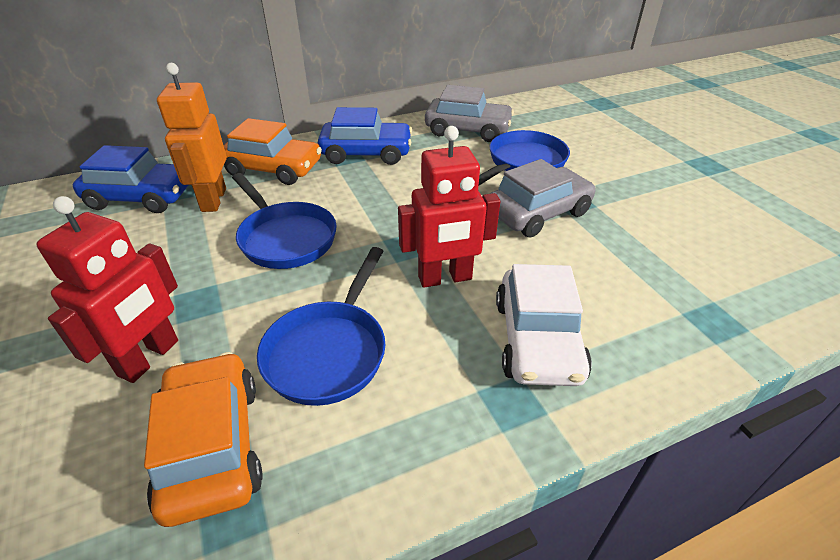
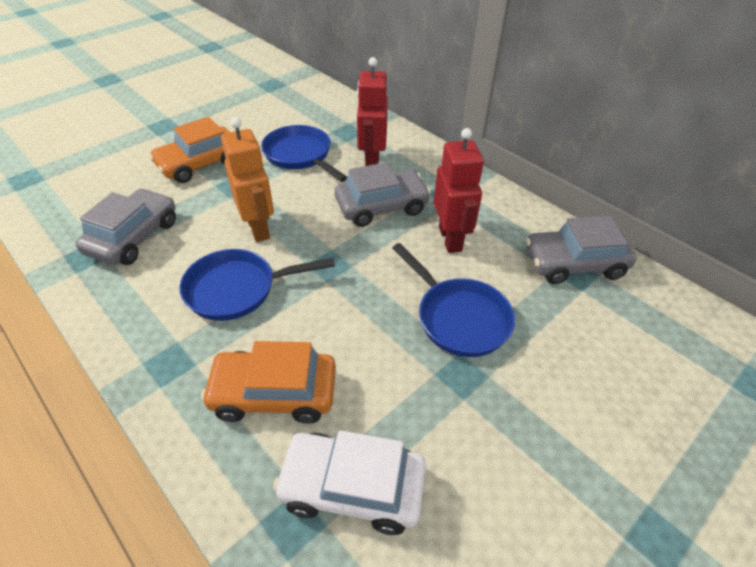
blue car: 2 -> 0
grey car: 2 -> 3

